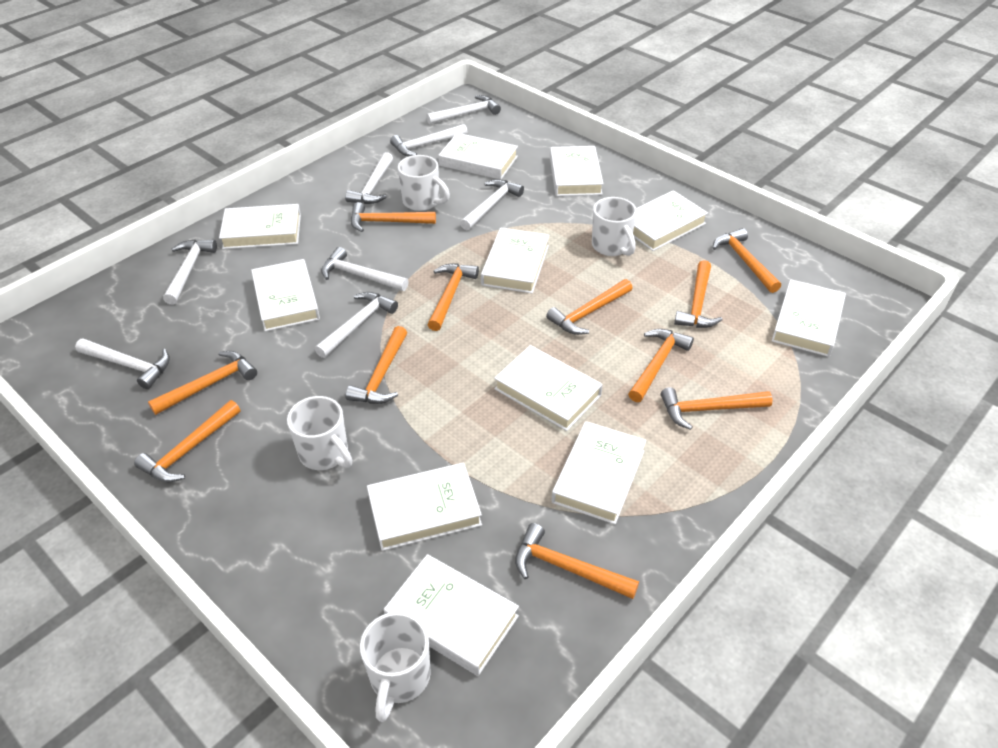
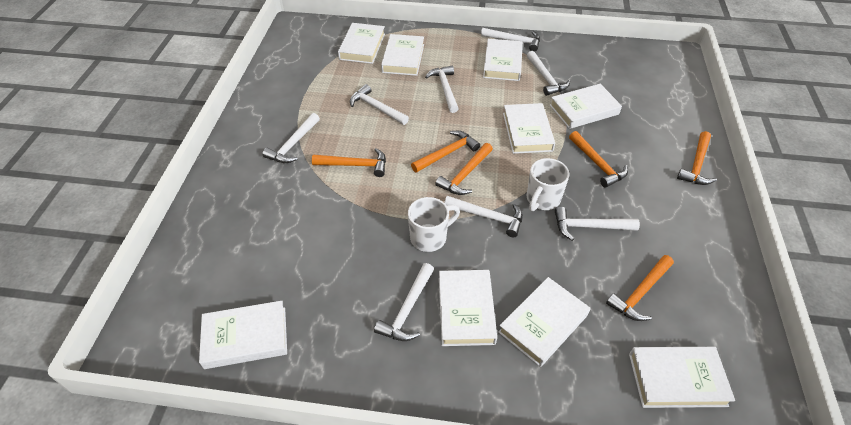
orange hammer: 11 -> 6
white book: 11 -> 9
white mug: 4 -> 2

